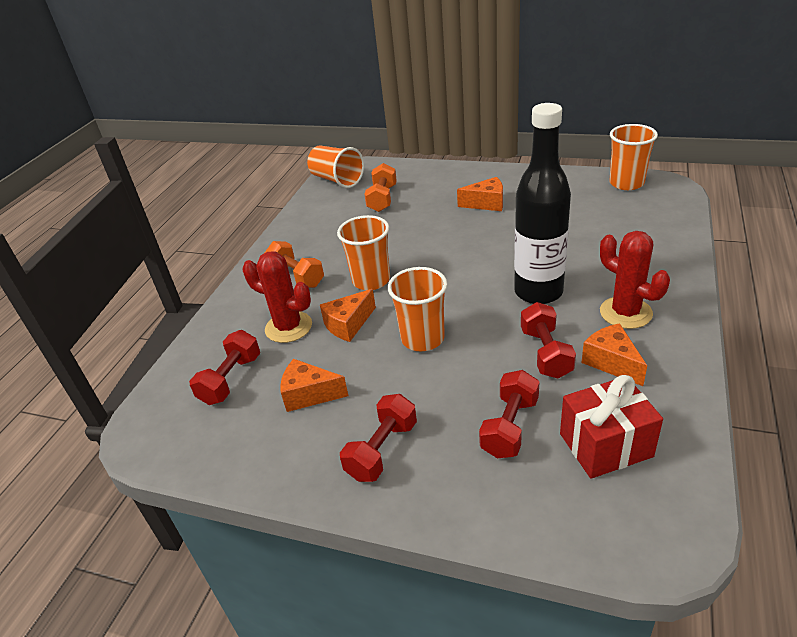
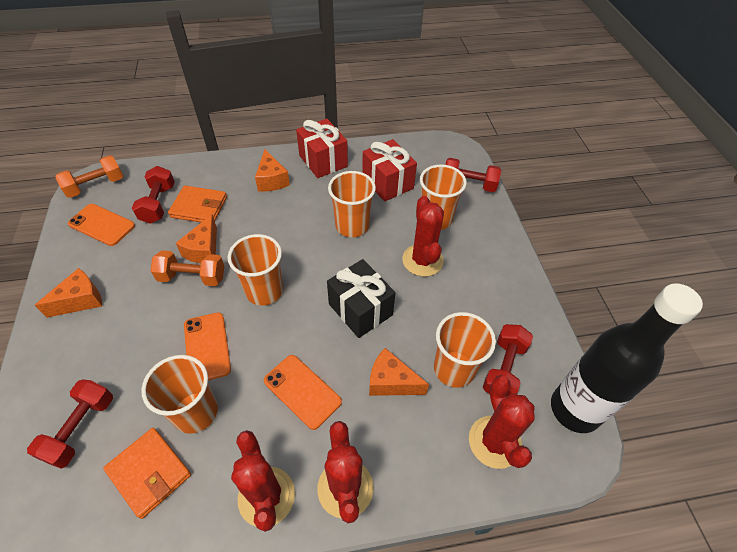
black gift: 0 -> 1
orange cup: 4 -> 5
orange phone: 0 -> 3
orange wallet: 0 -> 2
red cactus: 2 -> 4
red gift: 1 -> 2

